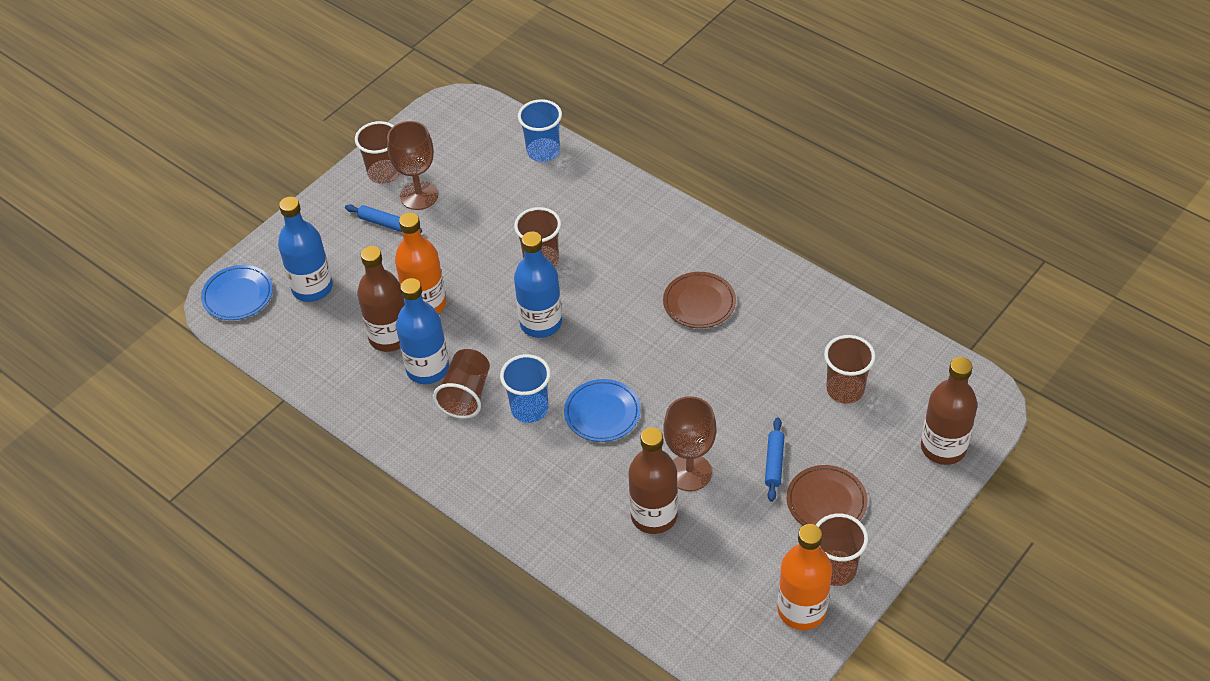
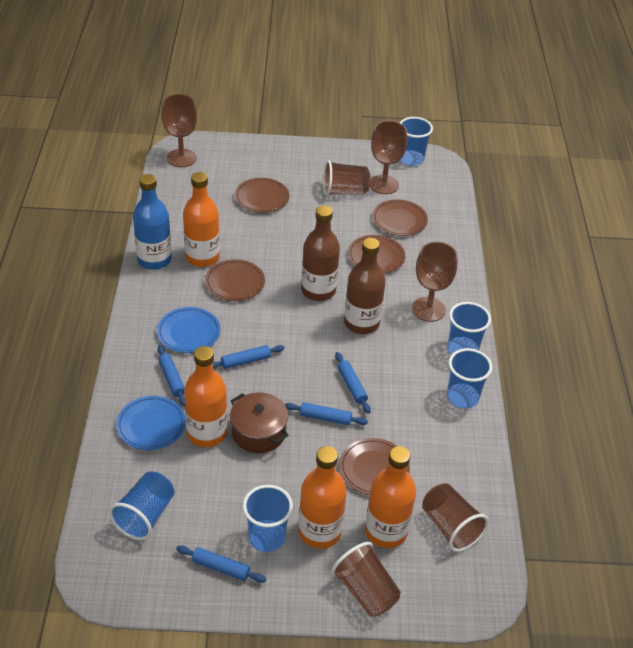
blue bottle: 3 -> 1
blue cup: 2 -> 5
blue rolling pin: 2 -> 5
brown bottle: 3 -> 2
brown cup: 5 -> 3
brown goblet: 2 -> 3
brown plate: 2 -> 5
brown pot: 0 -> 1
orange bottle: 2 -> 4

